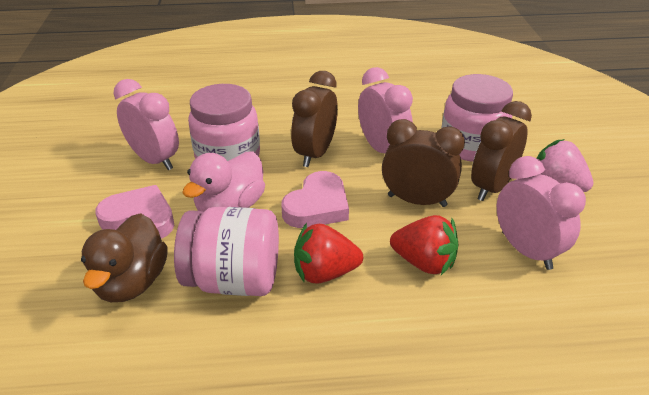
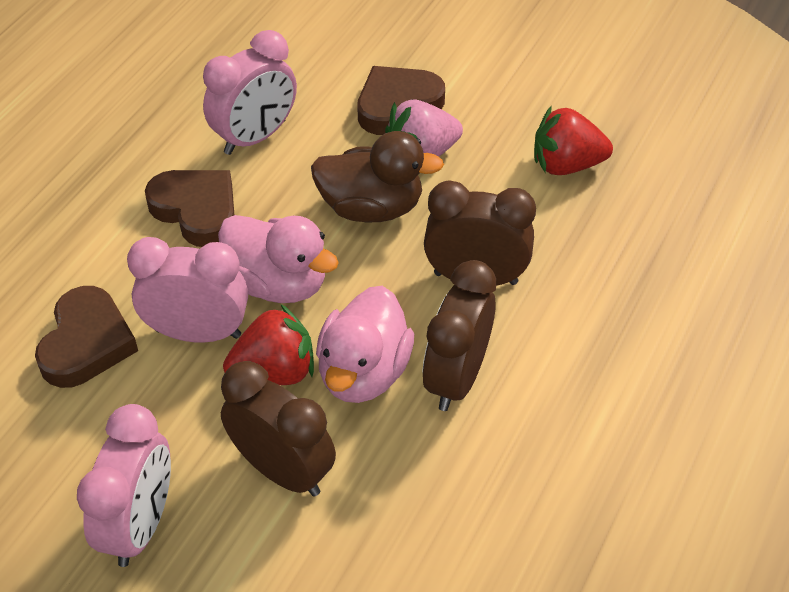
brown heart: 0 -> 3
pink duck: 1 -> 2
pink heart: 2 -> 0
pink jar: 3 -> 0

